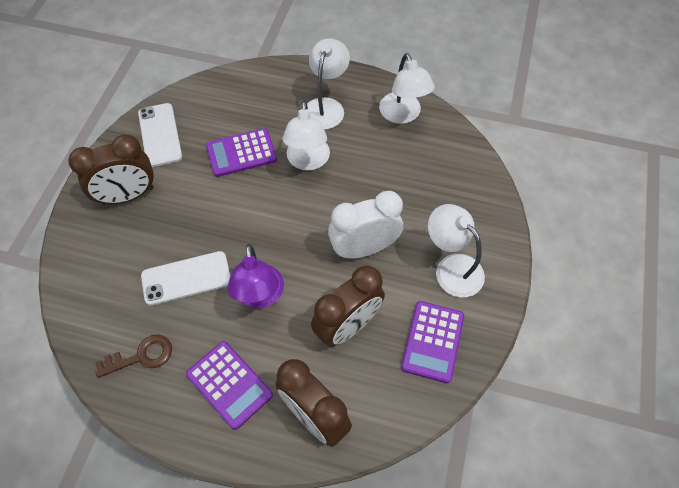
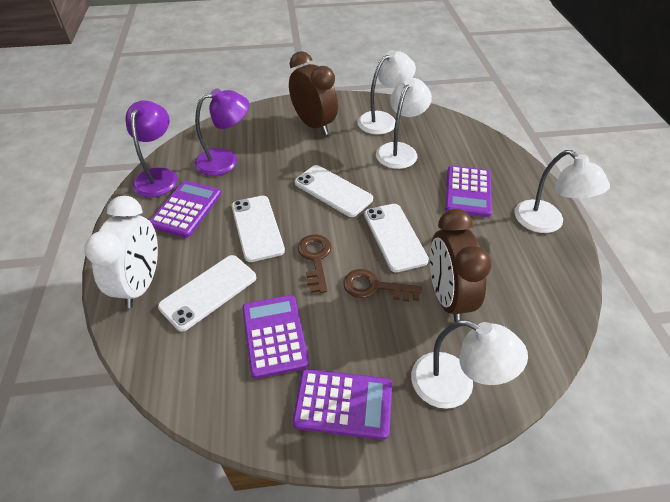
brown clock: 3 -> 2
brown key: 1 -> 2
purple calculator: 3 -> 4
purple lamp: 1 -> 2
white phone: 2 -> 4

